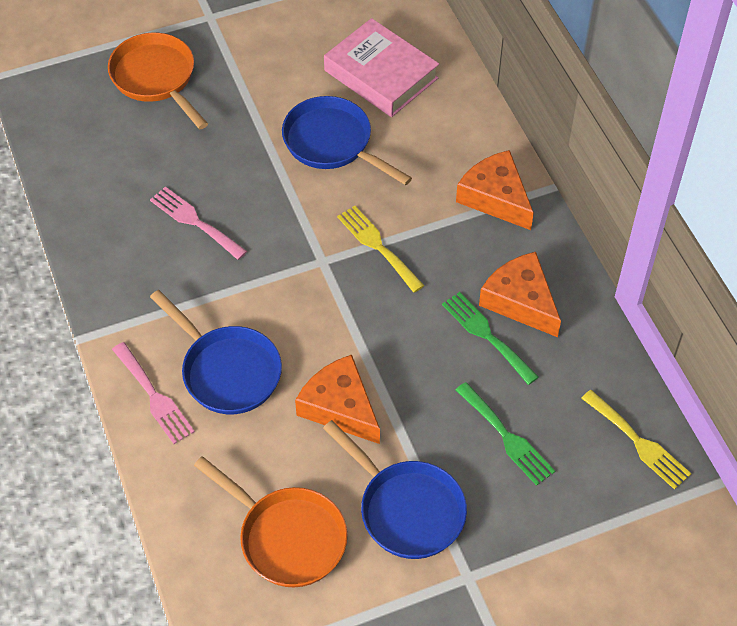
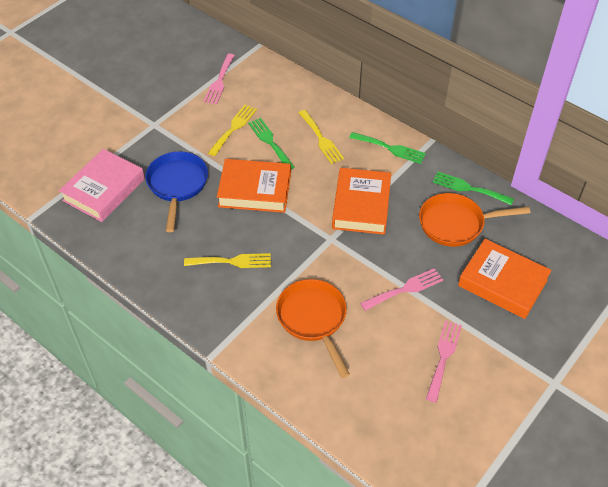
blue pan: 3 -> 1
green fork: 2 -> 3
orange book: 0 -> 3
orange cheese: 3 -> 0
pink fork: 2 -> 3
yellow fork: 2 -> 3

